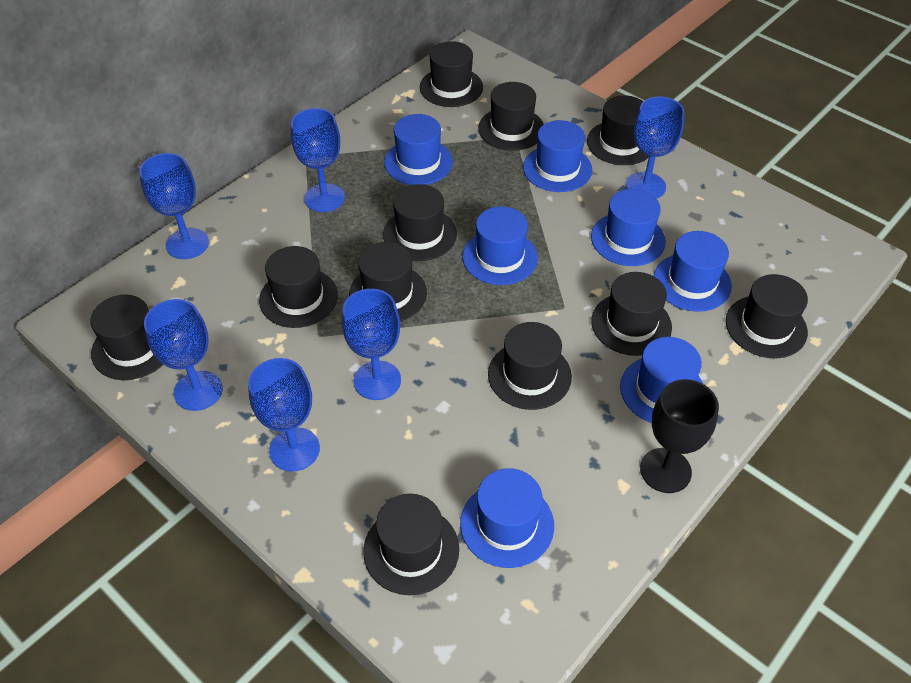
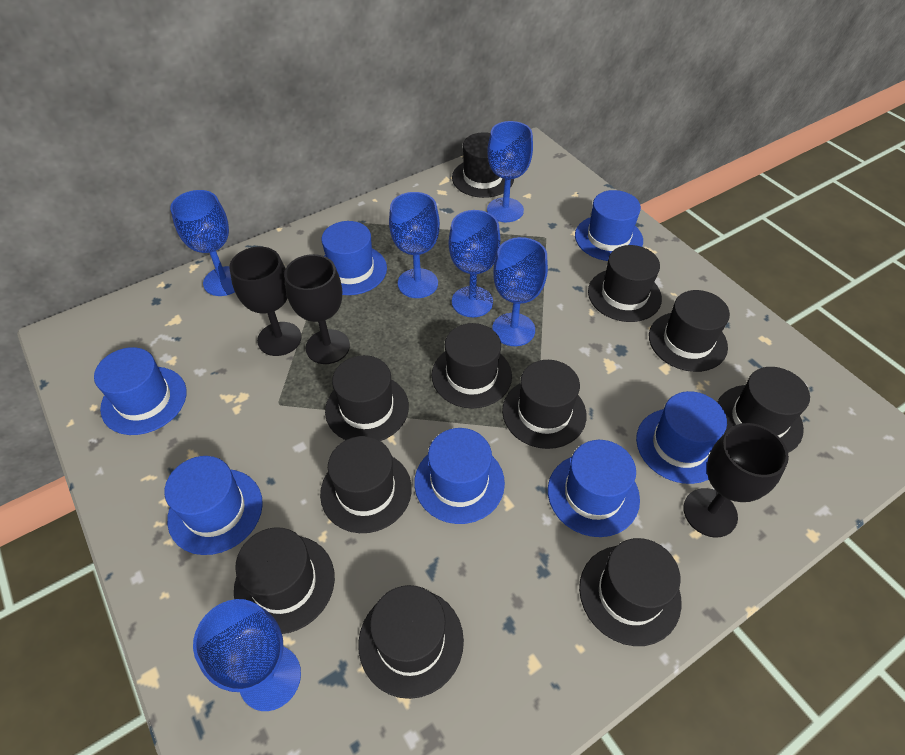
black goblet: 1 -> 3

